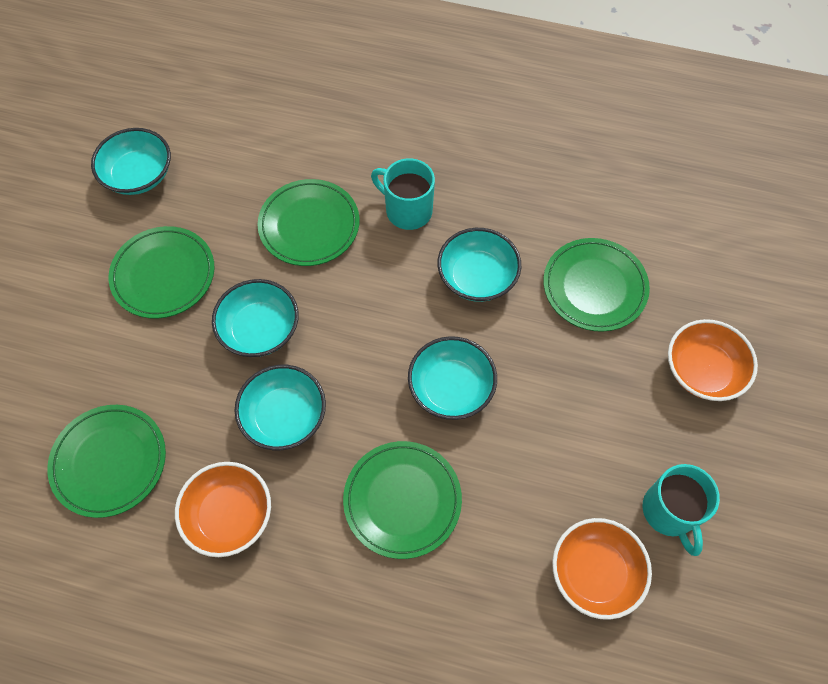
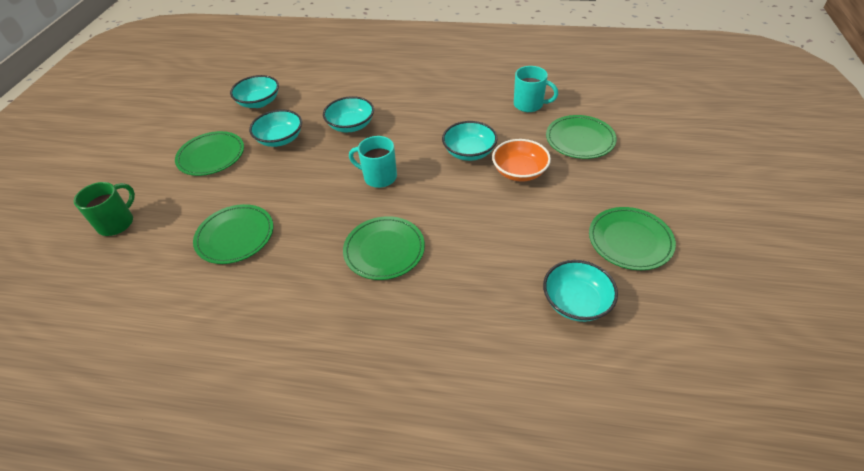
green mug: 0 -> 1
orange bowl: 3 -> 1

